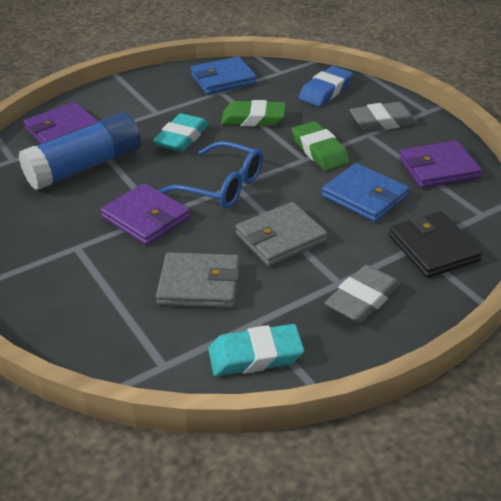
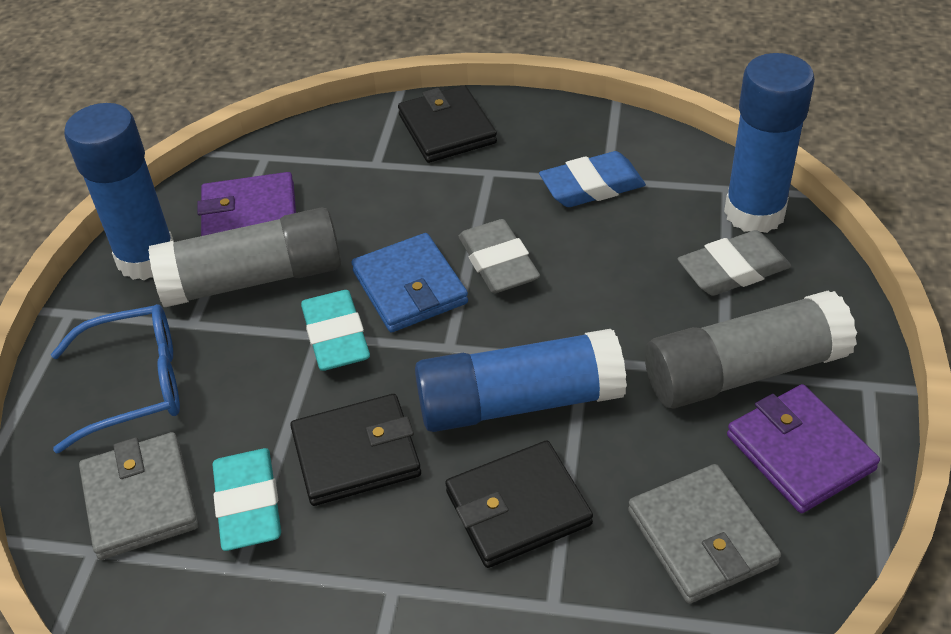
black wallet: 1 -> 3
blue glue stick: 1 -> 3
blue wallet: 2 -> 1
green eraser: 2 -> 0
grey glue stick: 0 -> 2
purple wallet: 3 -> 2

